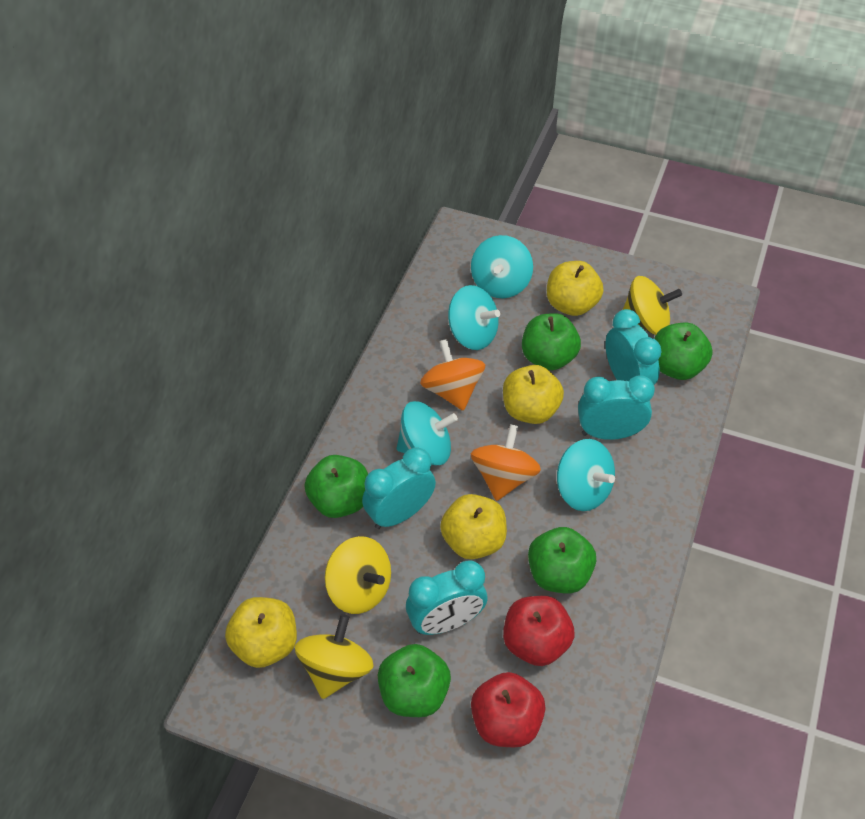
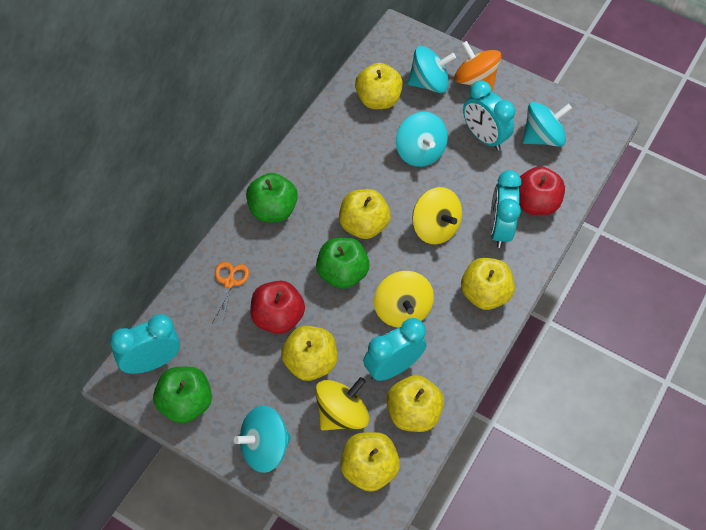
green apple: 5 -> 3
orange scissors: 0 -> 1
orange spinning top: 2 -> 1
yellow apple: 4 -> 6

